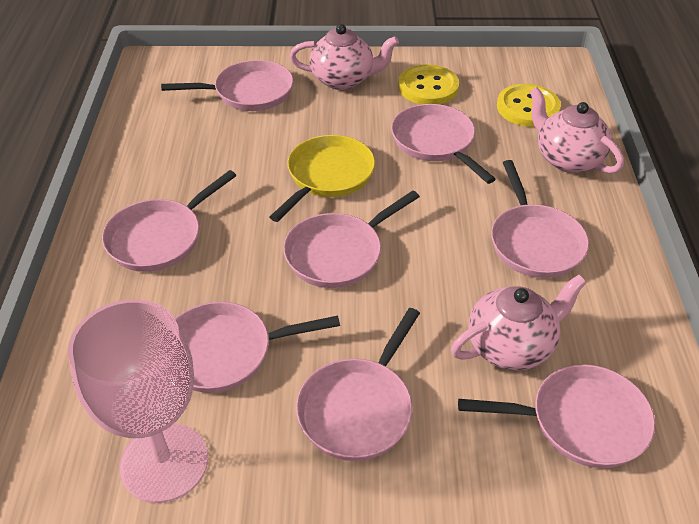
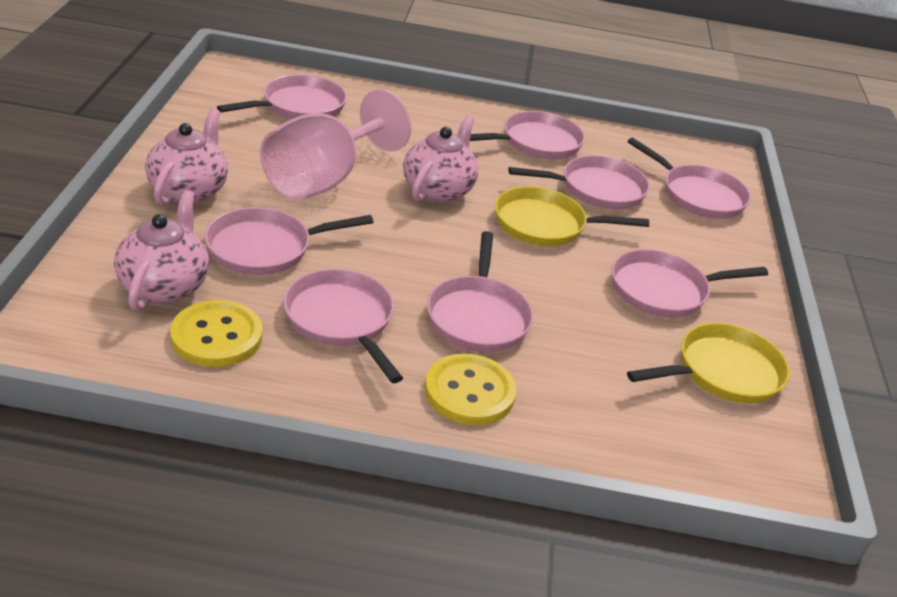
yellow pan: 1 -> 2

